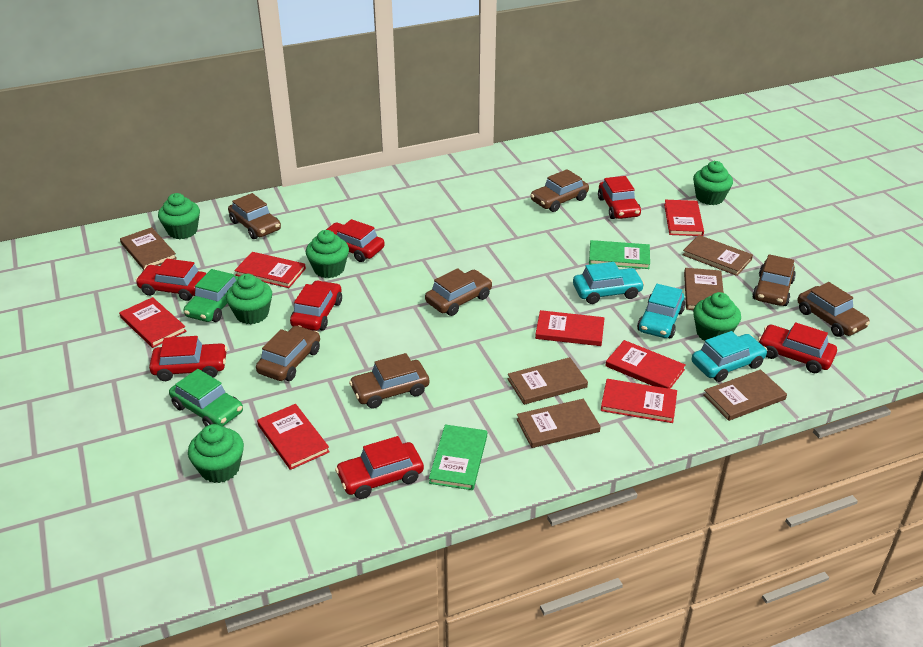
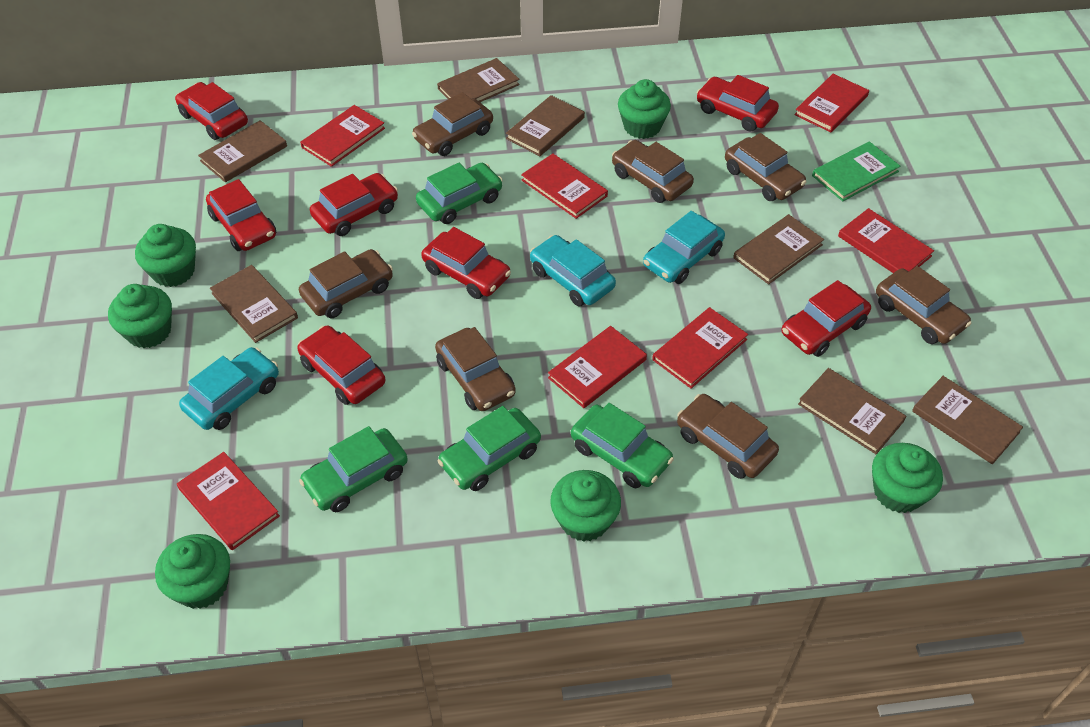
brown book: 6 -> 7
green book: 2 -> 1
green car: 2 -> 4

